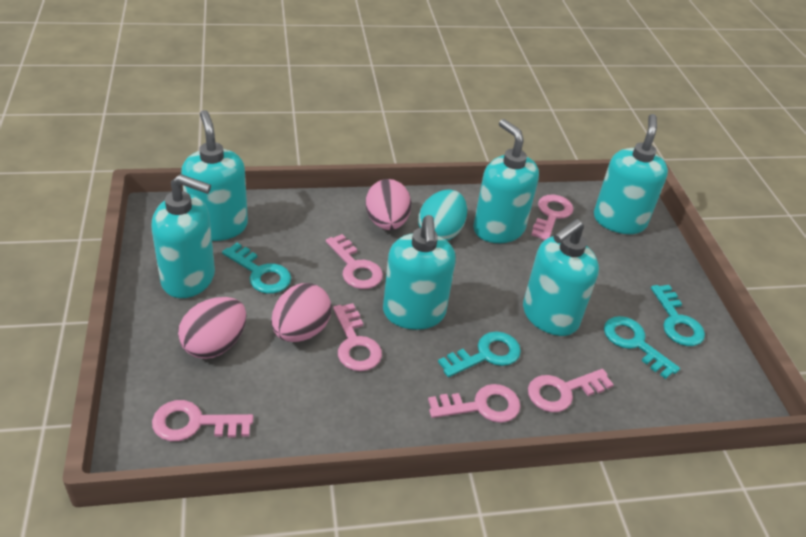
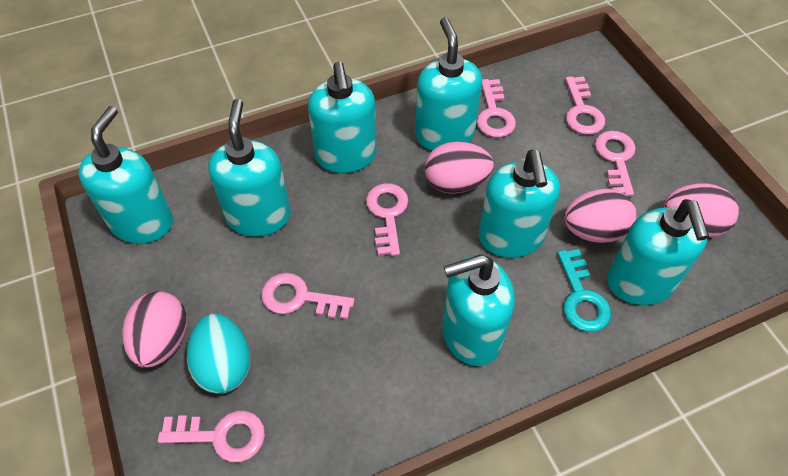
pink egg: 3 -> 4
turquoise key: 4 -> 1
turquoise soap dispenser: 6 -> 7

